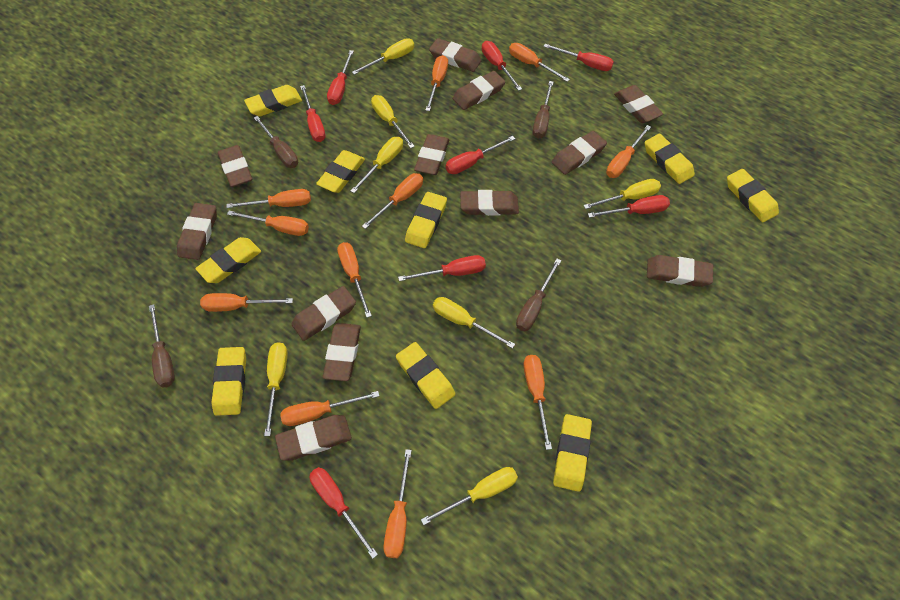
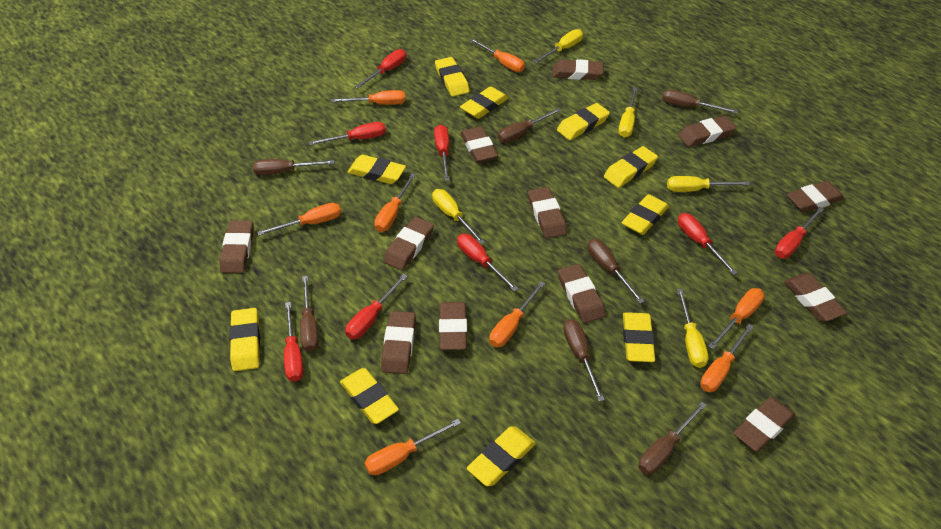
brown screwdriver: 4 -> 7
orange screwdriver: 11 -> 8
yellow eraser: 9 -> 10
yellow screwdriver: 7 -> 5

